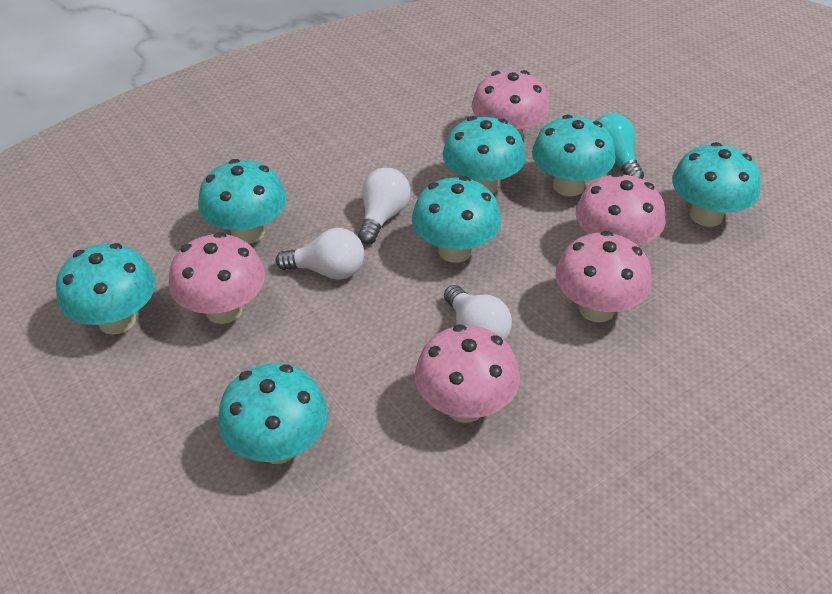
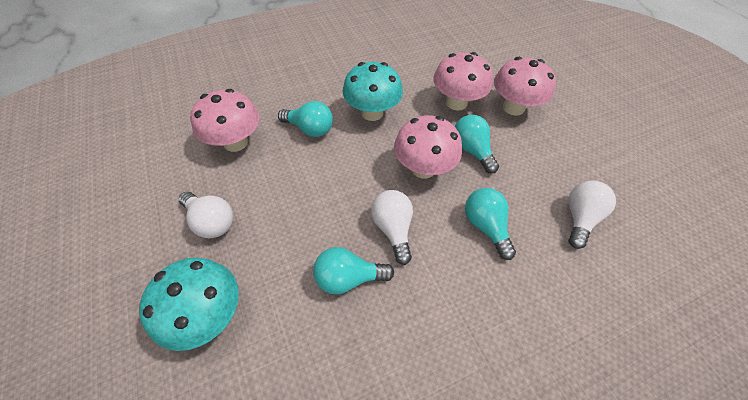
pink mushroom: 5 -> 4
turquoise light bulb: 1 -> 4
turquoise mushroom: 7 -> 2

